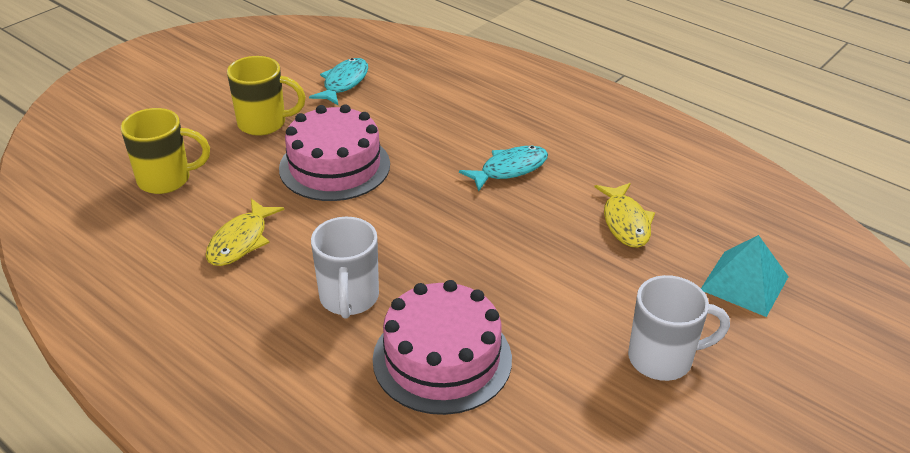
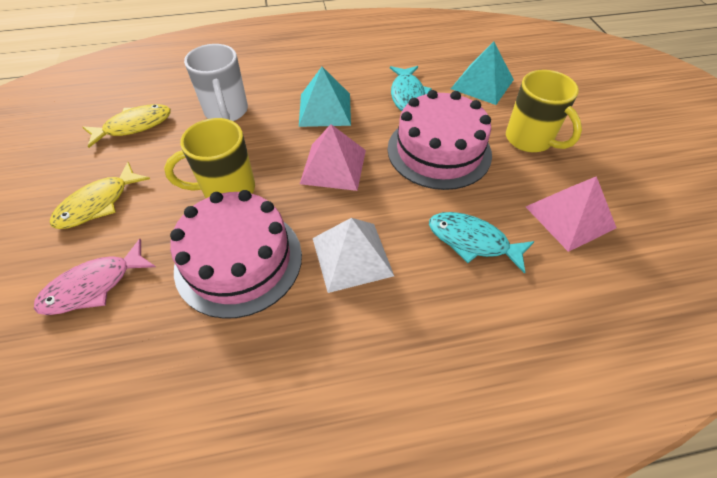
pink fish: 0 -> 1
pink pyramid: 0 -> 2
turquoise pyramid: 1 -> 2
white mug: 2 -> 1
white pyramid: 0 -> 1

